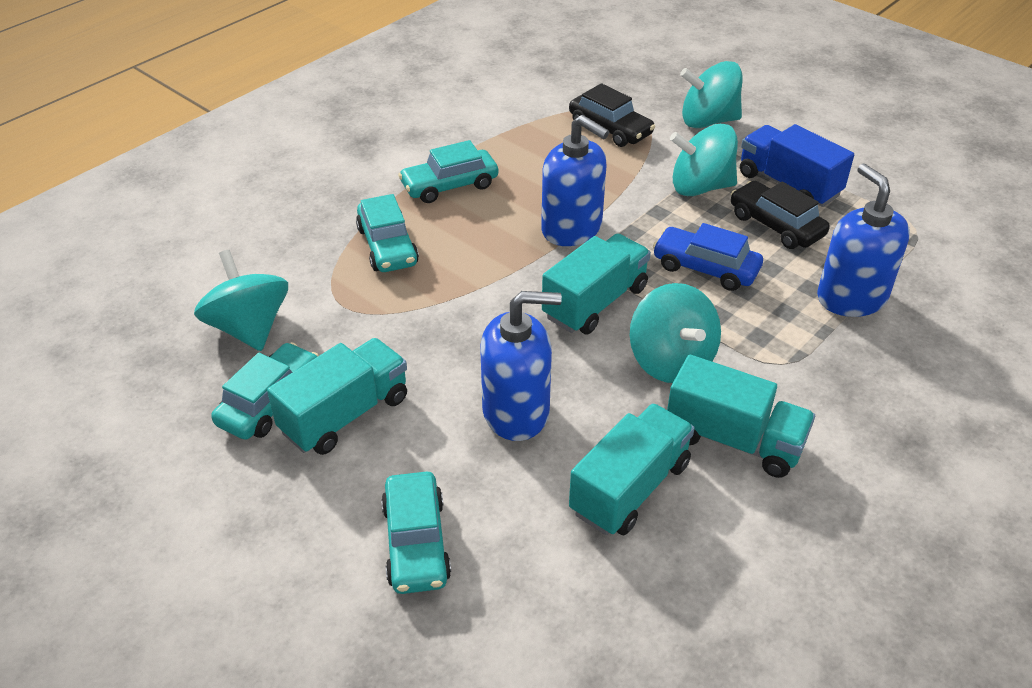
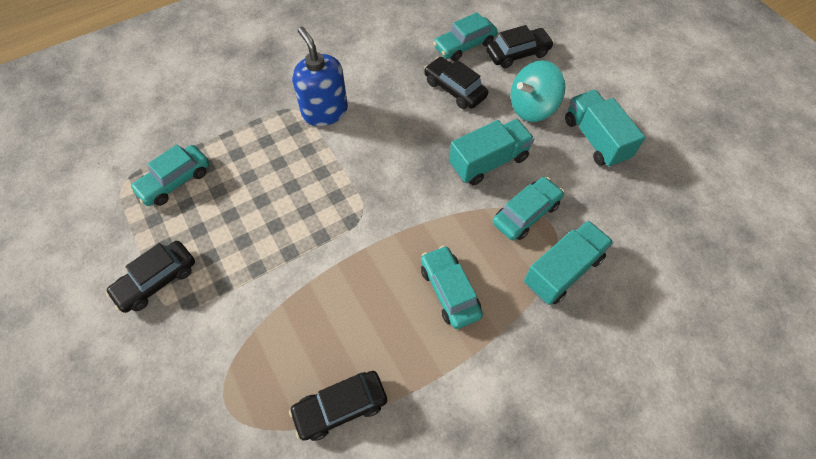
black car: 2 -> 4
blue car: 1 -> 0
blue soap dispenser: 3 -> 1
blue truck: 1 -> 0
turquoise spinning top: 4 -> 1
turquoise truck: 4 -> 3

